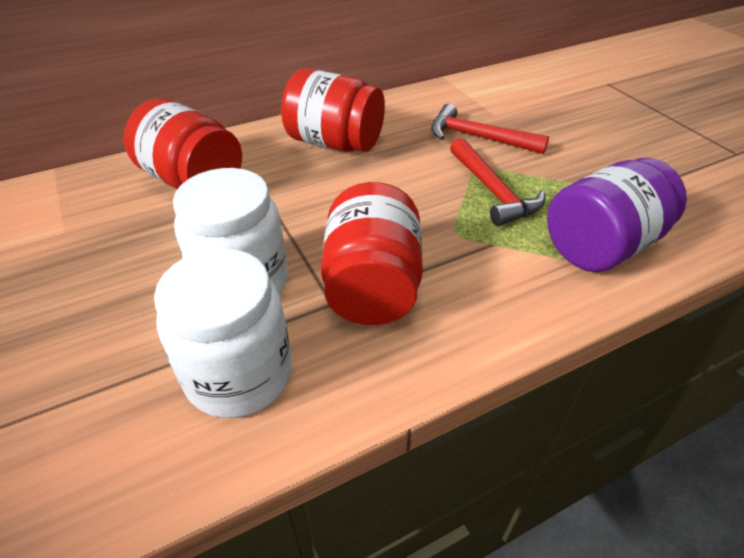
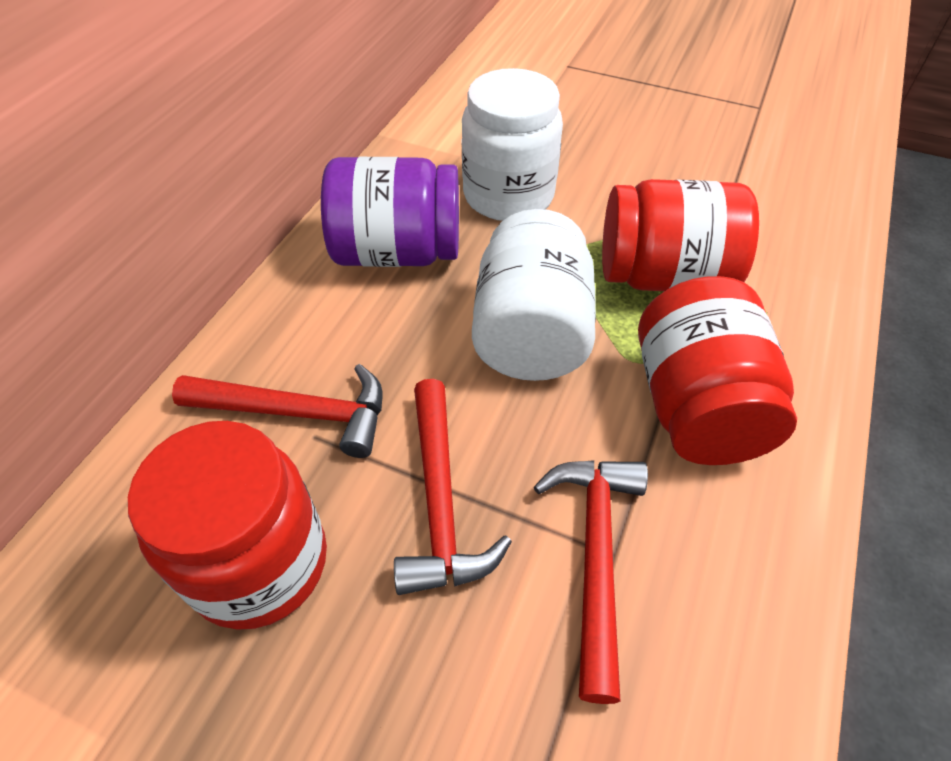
red hammer: 2 -> 3

